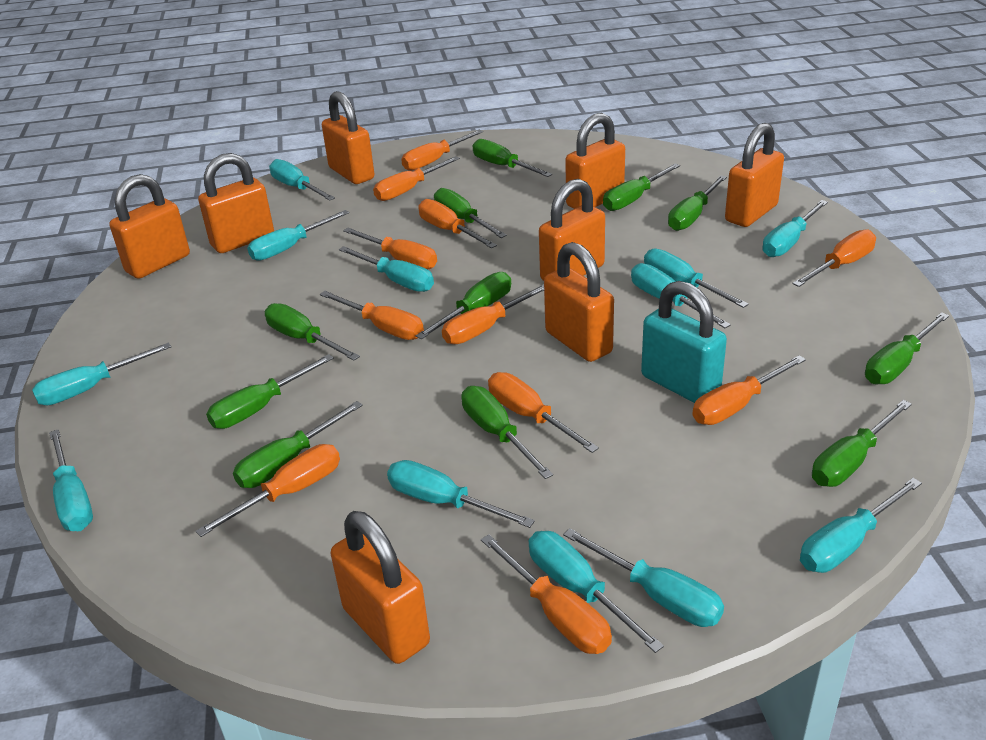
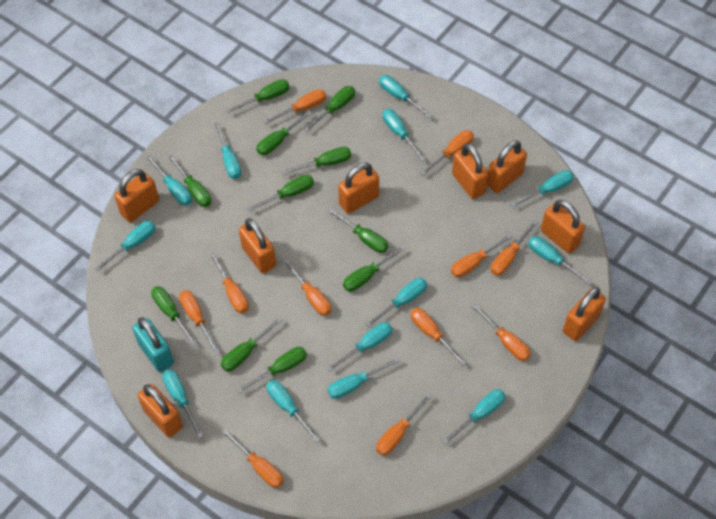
turquoise screwdriver: 12 -> 13

